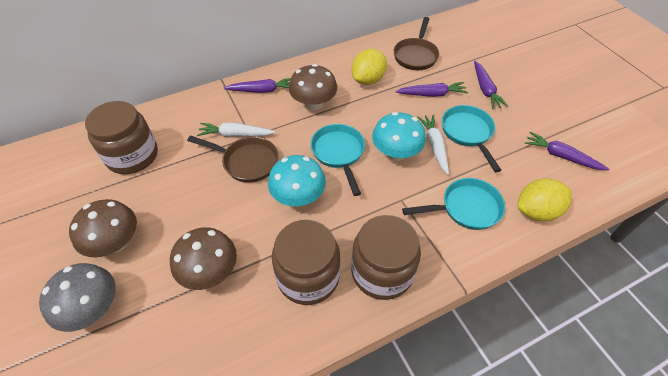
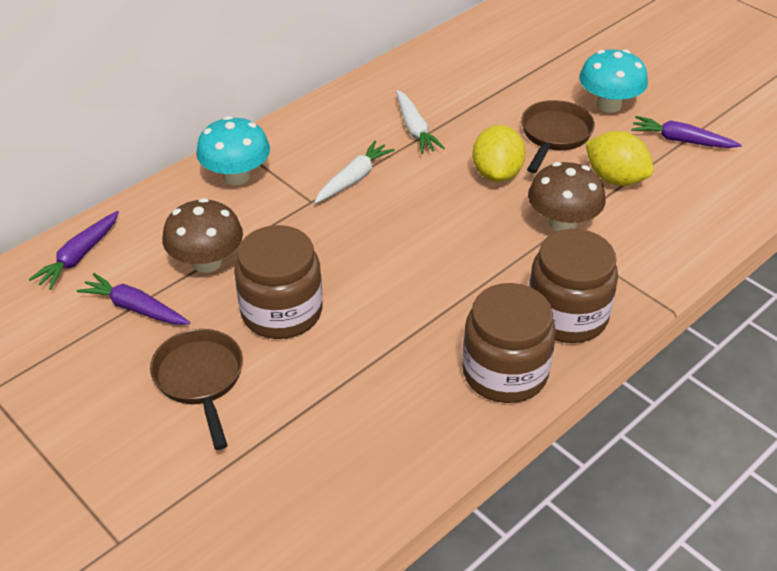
brown mushroom: 3 -> 2
grey mushroom: 1 -> 0
purple carrot: 4 -> 3
turquoise pan: 3 -> 0

